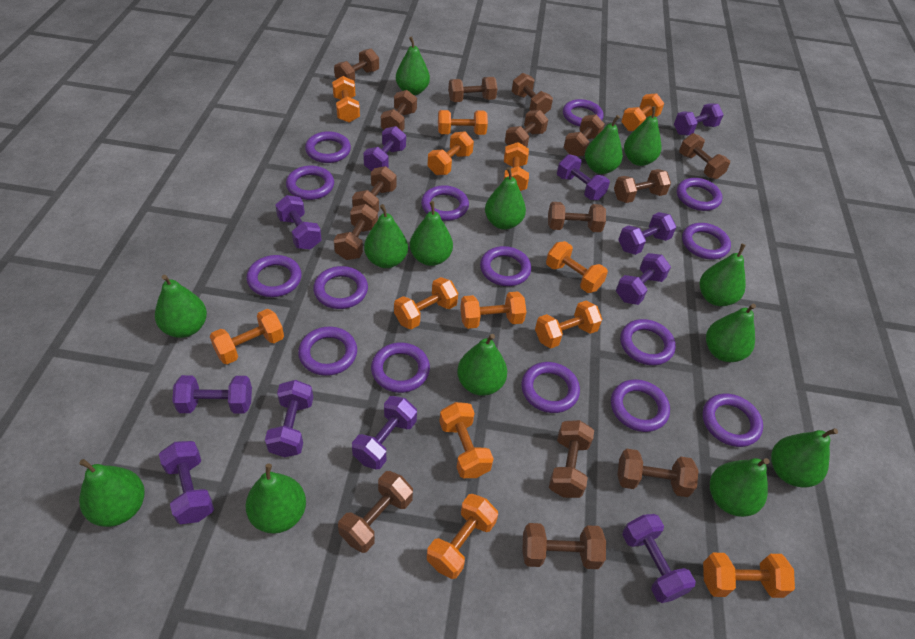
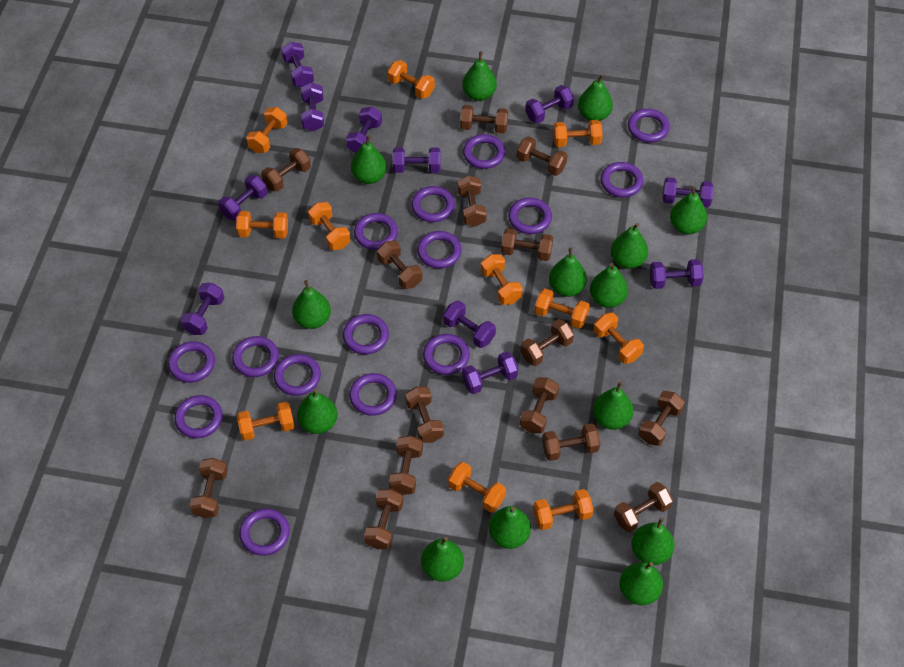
orange dumbbell: 13 -> 11

